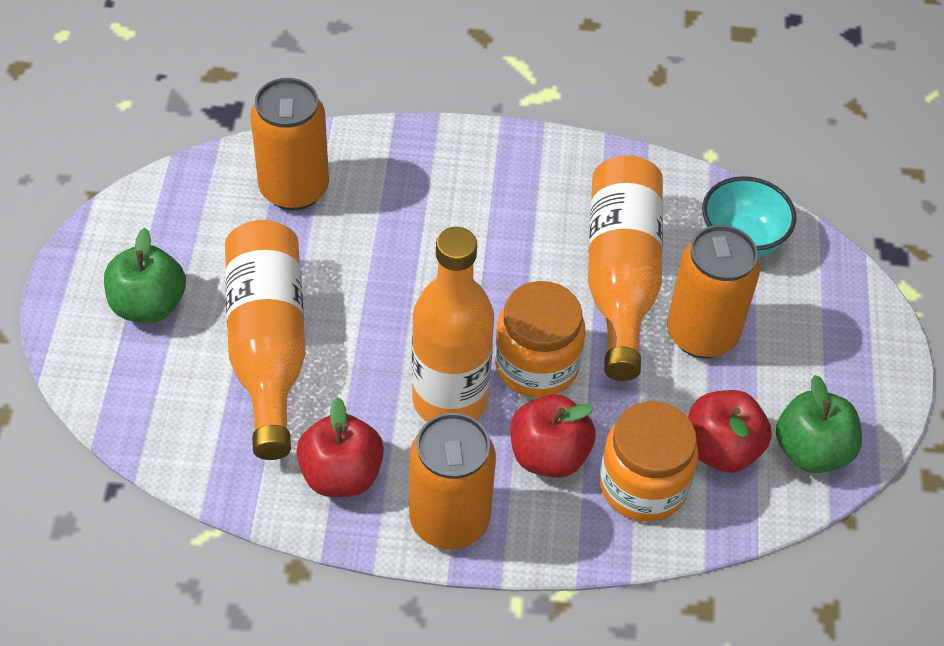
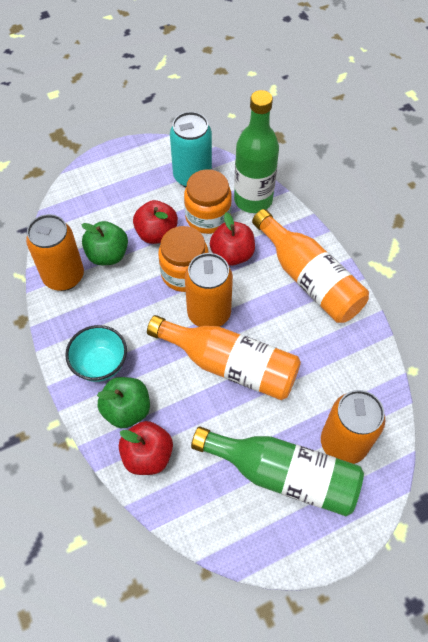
green bottle: 0 -> 2
orange bottle: 3 -> 2
turquoise can: 0 -> 1

